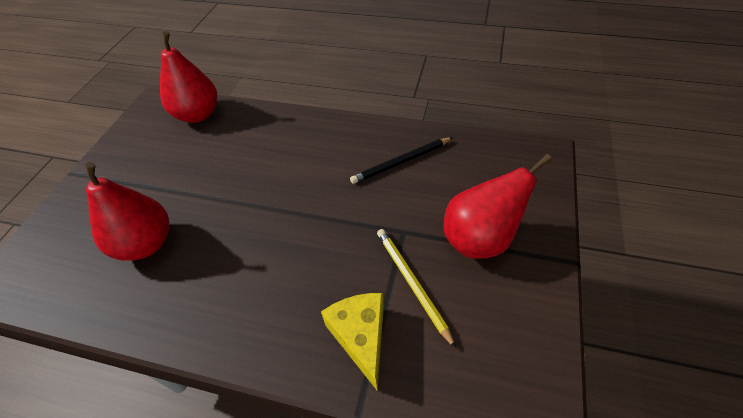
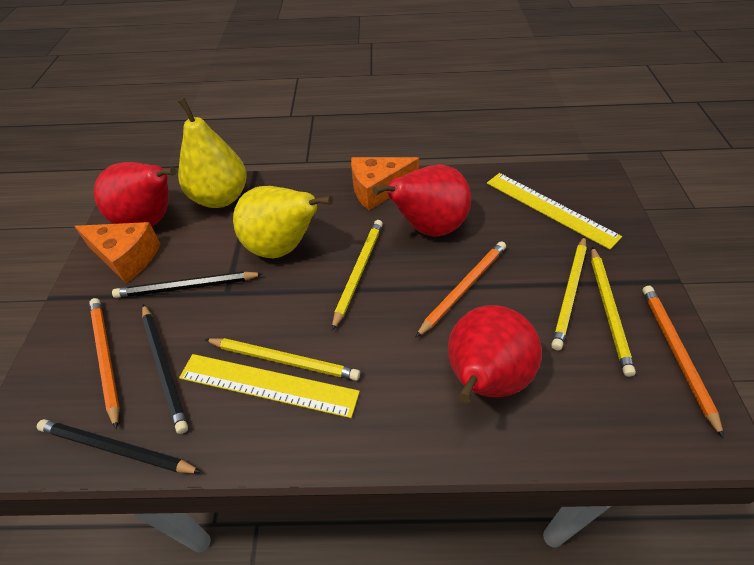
black pencil: 1 -> 3
orange cheese: 0 -> 2
orange pencil: 0 -> 3
yellow cheese: 1 -> 0
yellow pear: 0 -> 2
yellow pencil: 1 -> 4
yellow ruler: 0 -> 2

